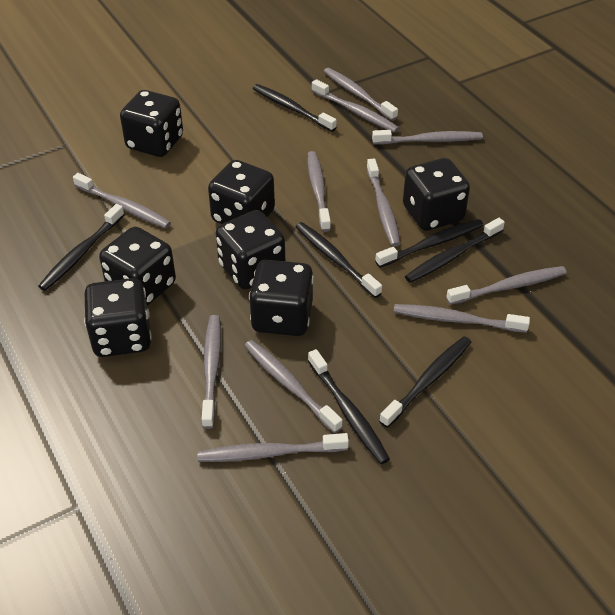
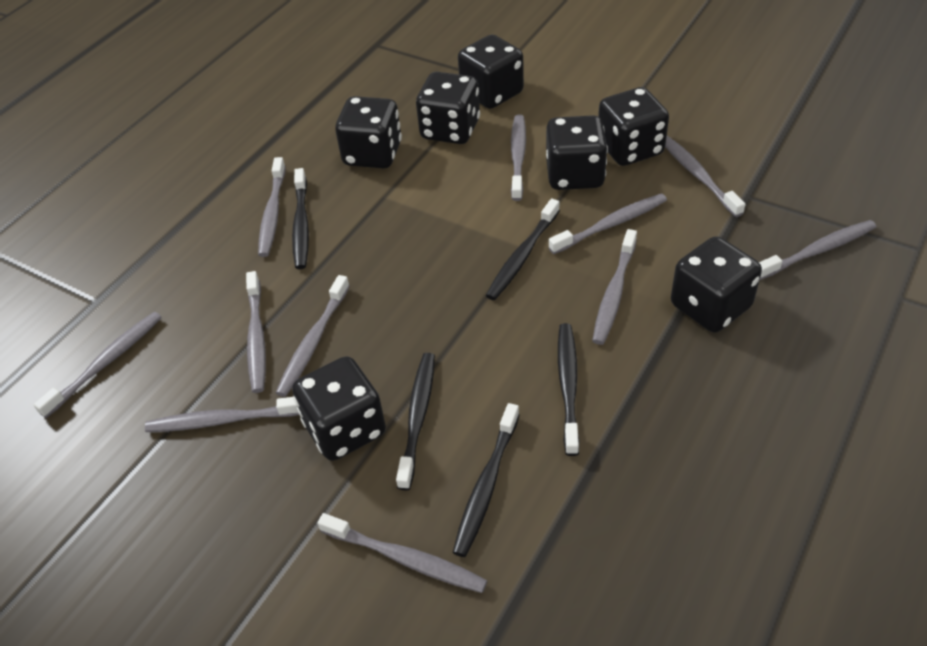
black toothbrush: 7 -> 5

